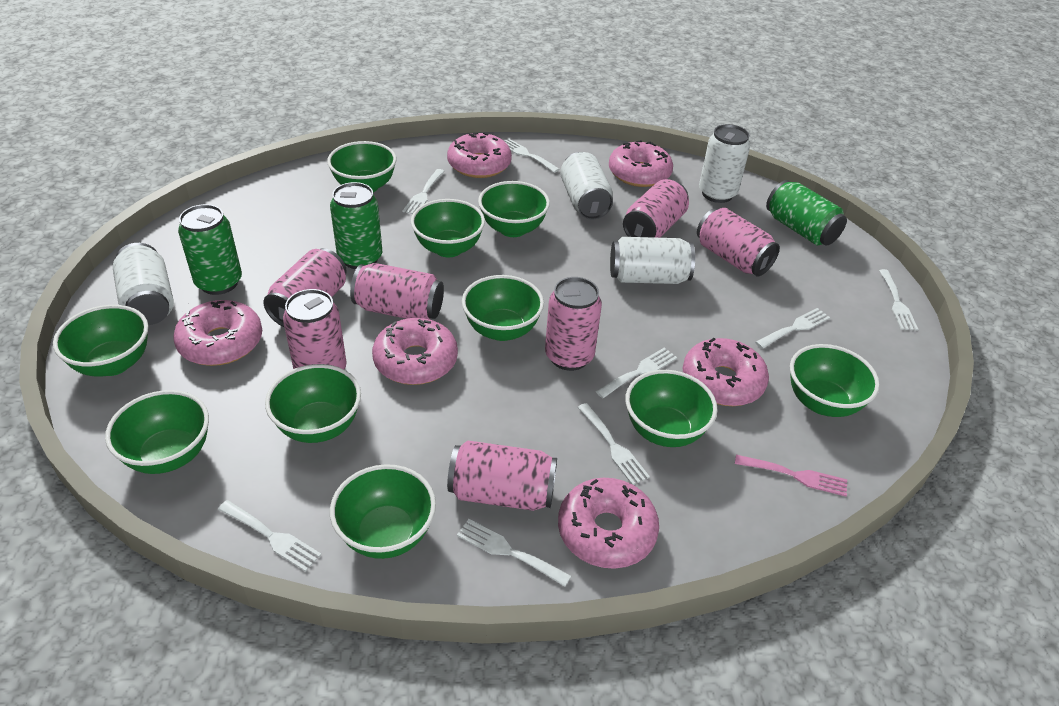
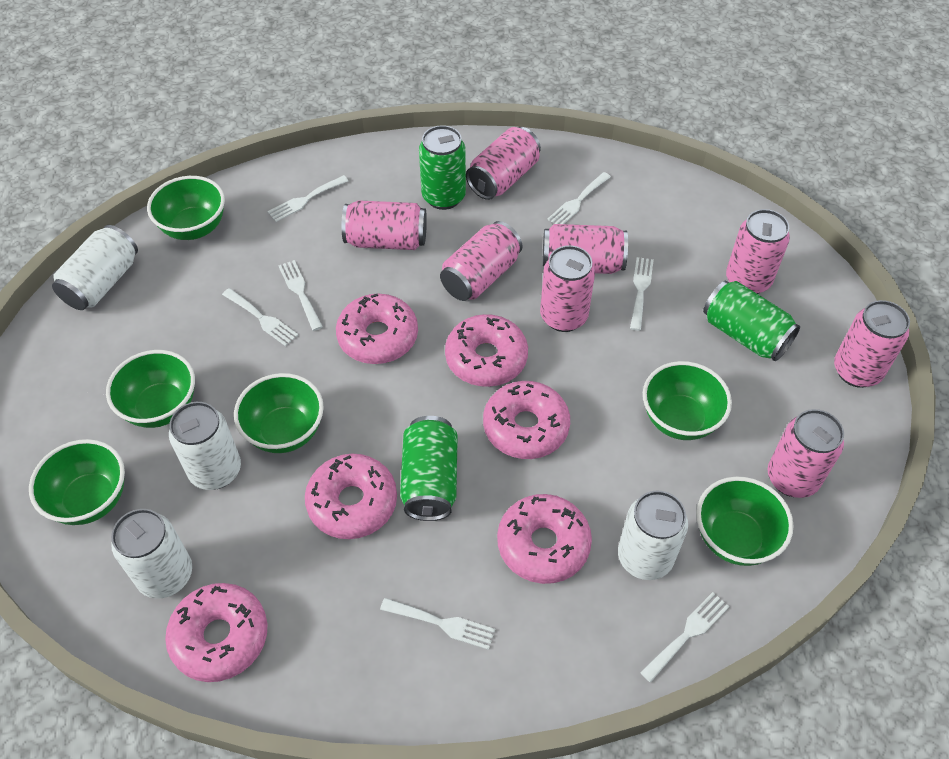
green bowl: 10 -> 6
pink can: 7 -> 8
pink fork: 1 -> 0
white fork: 8 -> 7

